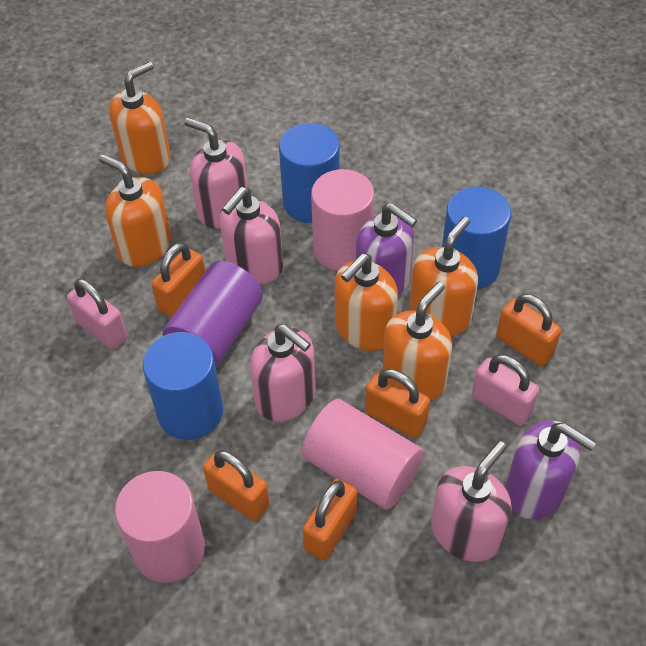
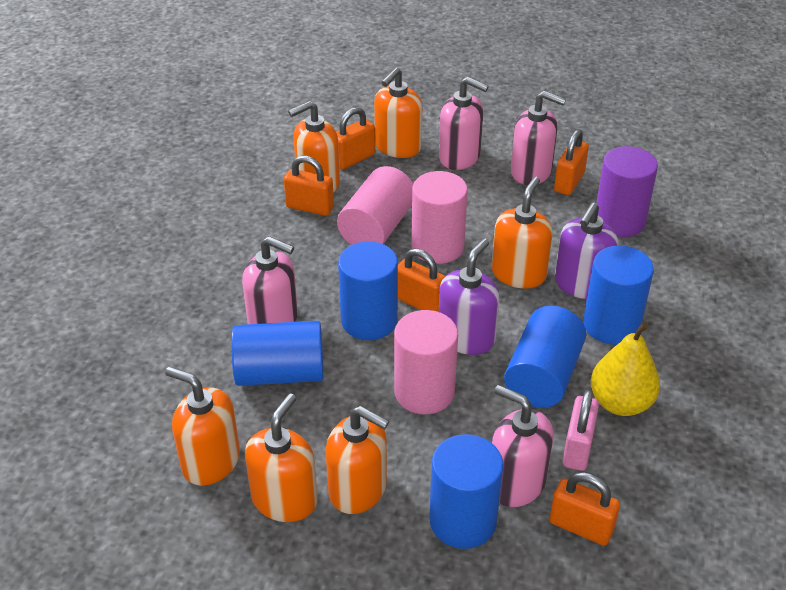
blue cylinder: 3 -> 5
orange soap dispenser: 5 -> 6
pink padlock: 2 -> 1
yellow pear: 0 -> 1

